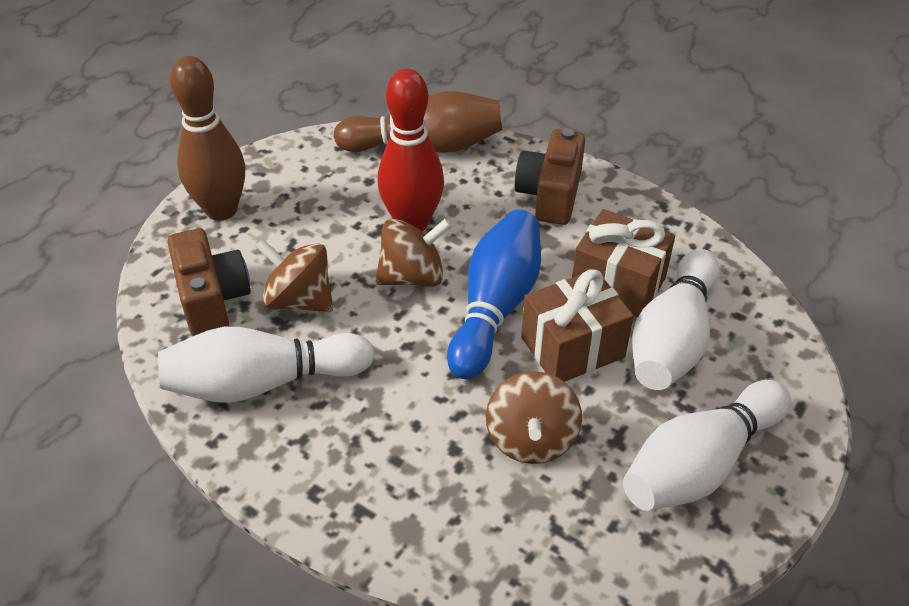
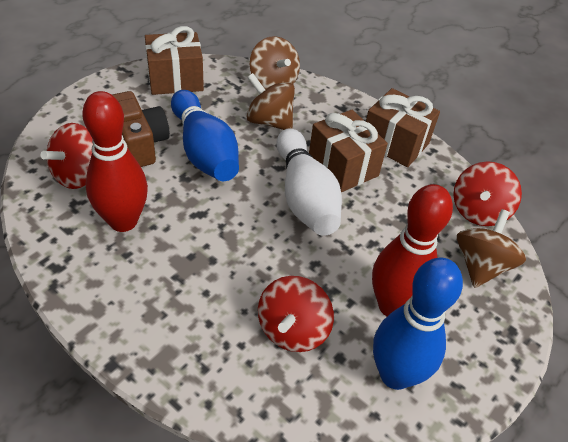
blue bowling pin: 1 -> 2
brown bowling pin: 2 -> 0
brown camera: 2 -> 1
brown gift: 2 -> 3
red bowling pin: 1 -> 2
red spinning top: 0 -> 3
white bowling pin: 3 -> 1

